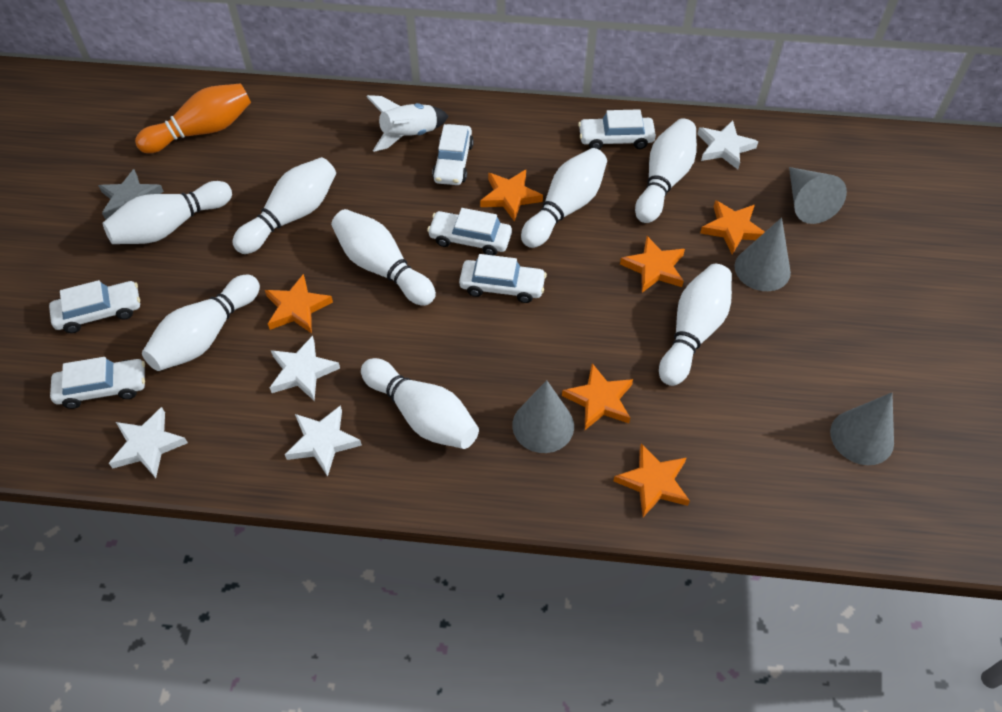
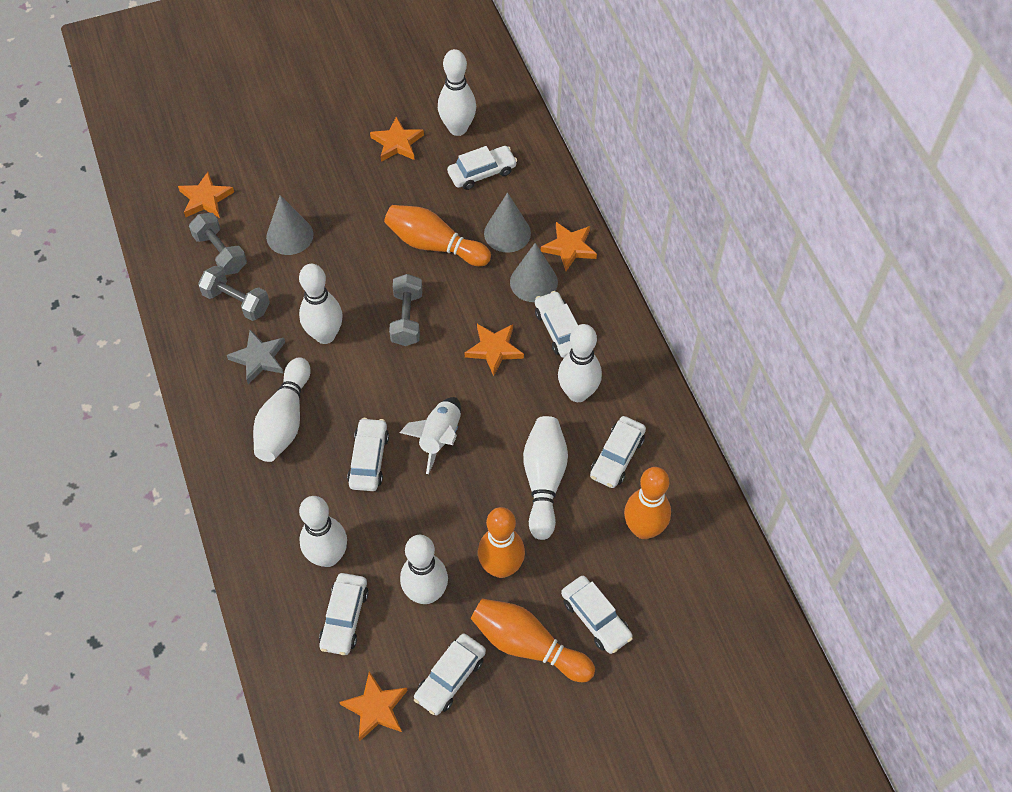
grey cone: 4 -> 3
grey dumbbell: 0 -> 3
orange bowling pin: 1 -> 4
orange star: 6 -> 5
white bowling pin: 8 -> 7
white car: 6 -> 7
white star: 4 -> 0

